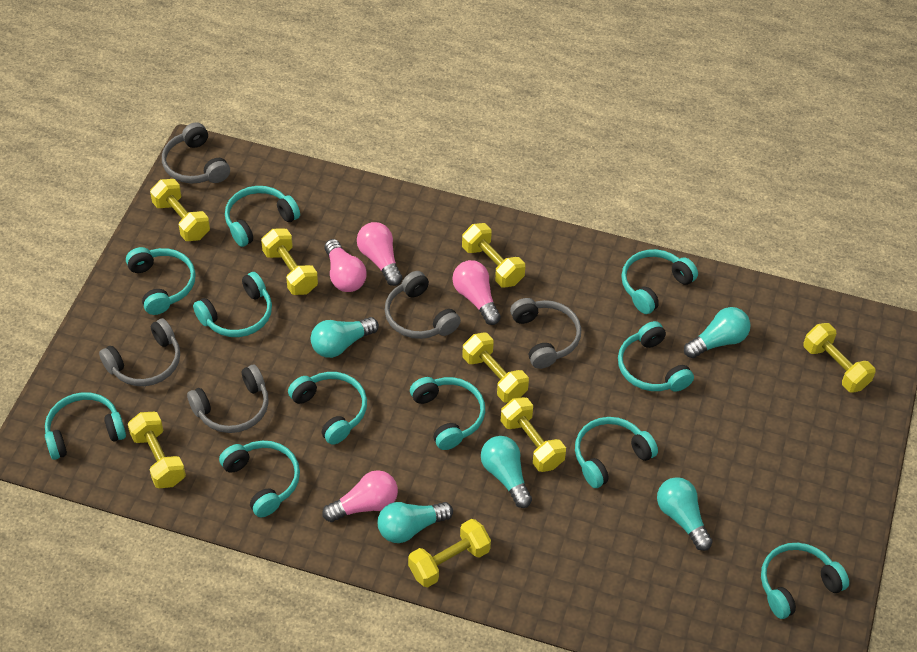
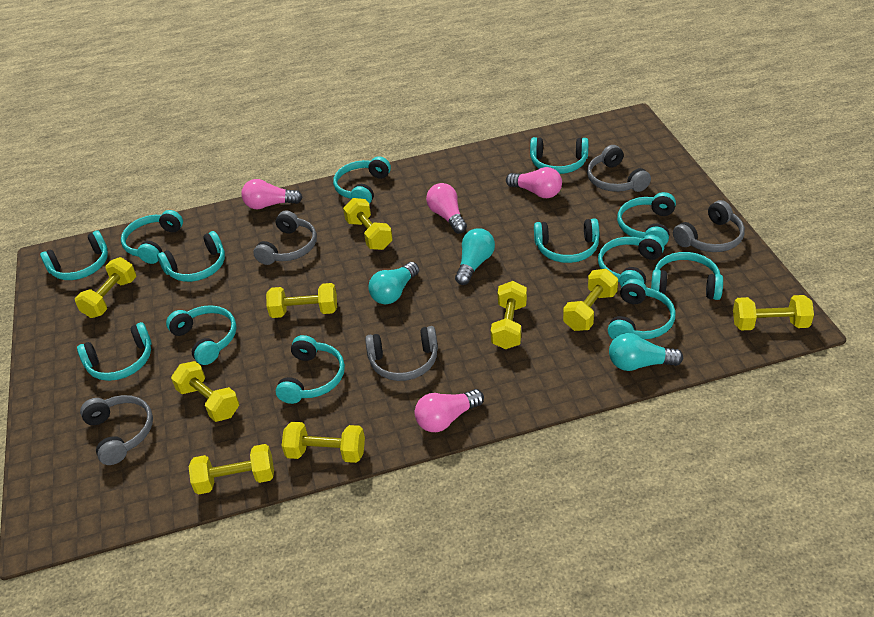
turquoise headphones: 11 -> 13
turquoise light bulb: 5 -> 3
yellow dumbbell: 8 -> 9

